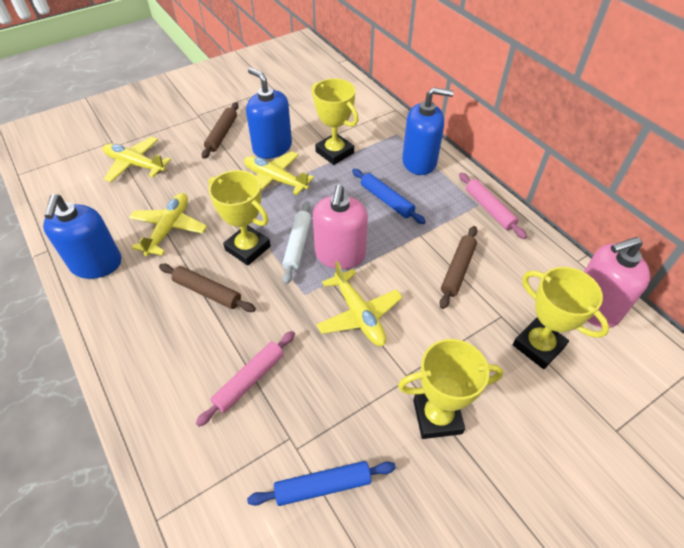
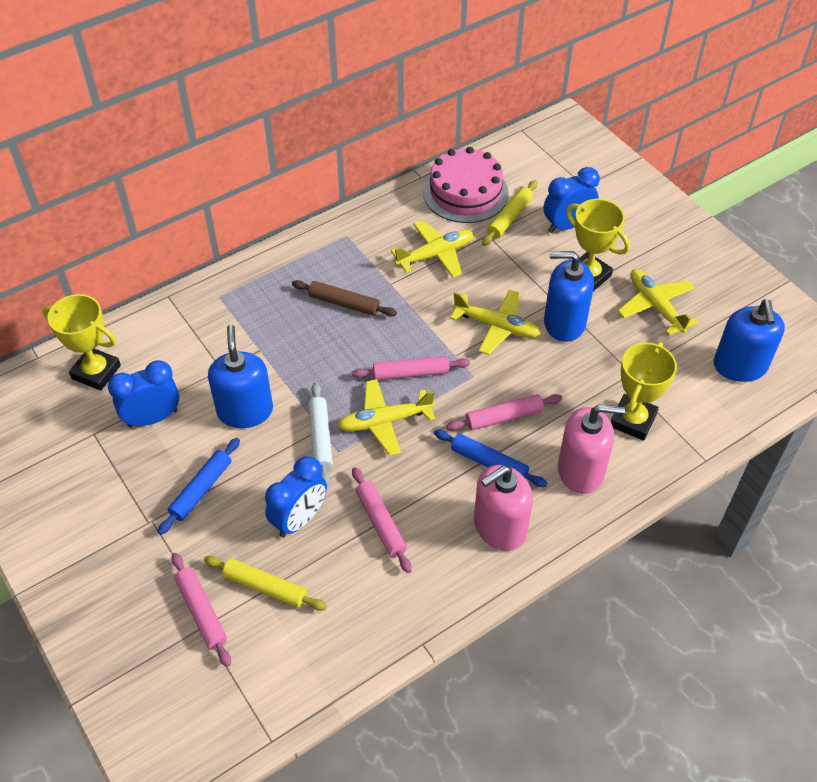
blue clock: 0 -> 3
brown rolling pin: 3 -> 1
pink cake: 0 -> 1
pink rolling pin: 2 -> 4
yellow rolling pin: 0 -> 2
yellow trophy: 4 -> 3

